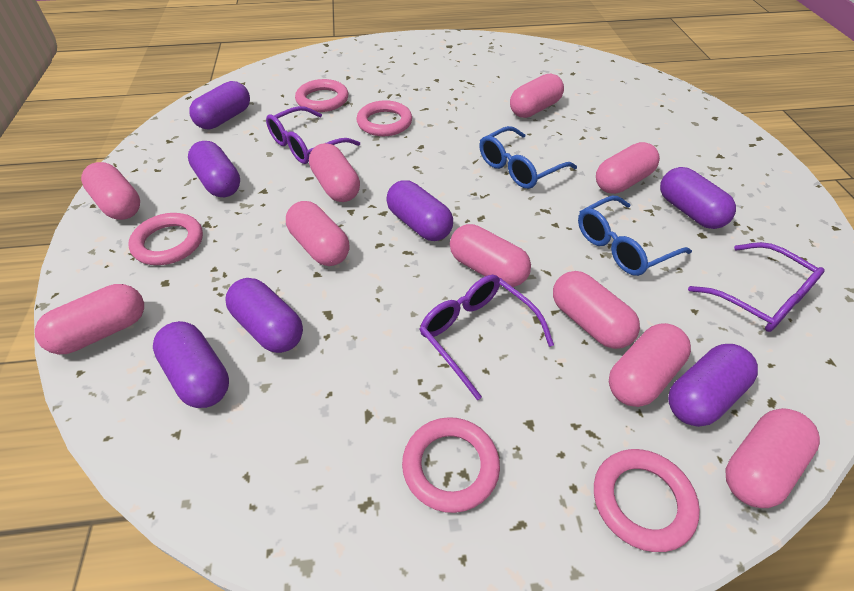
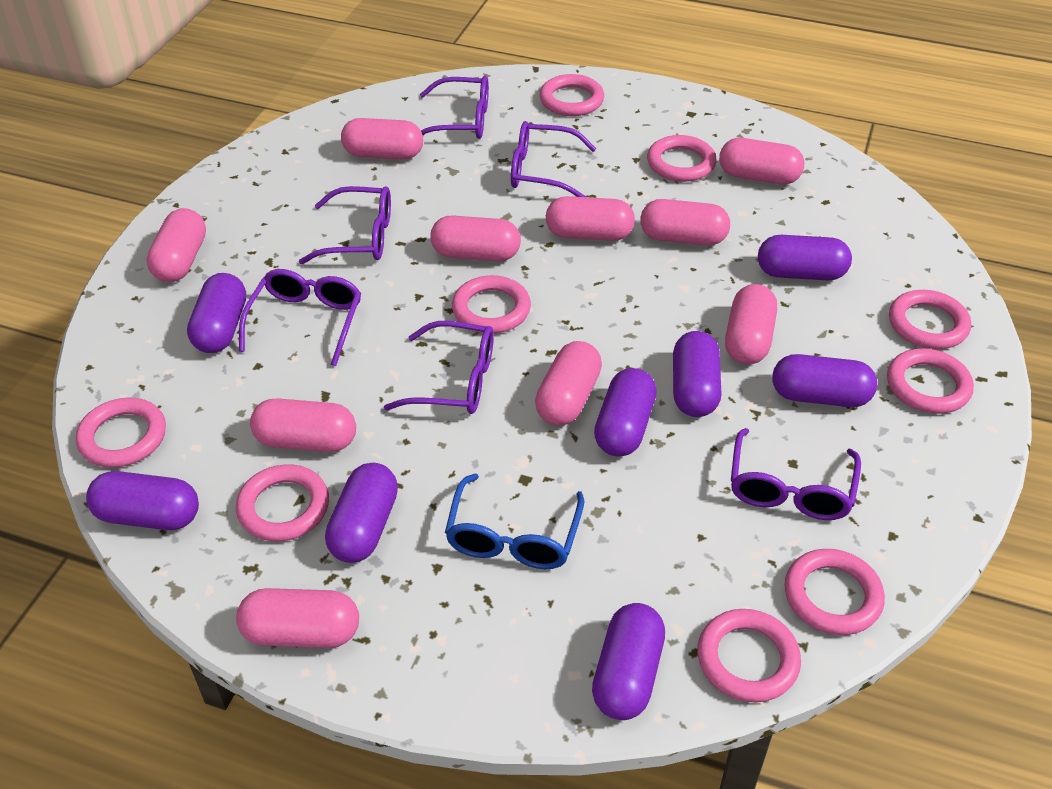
blue glasses: 2 -> 1
pink ring: 5 -> 9
purple capsule: 7 -> 8
purple glasses: 3 -> 6

